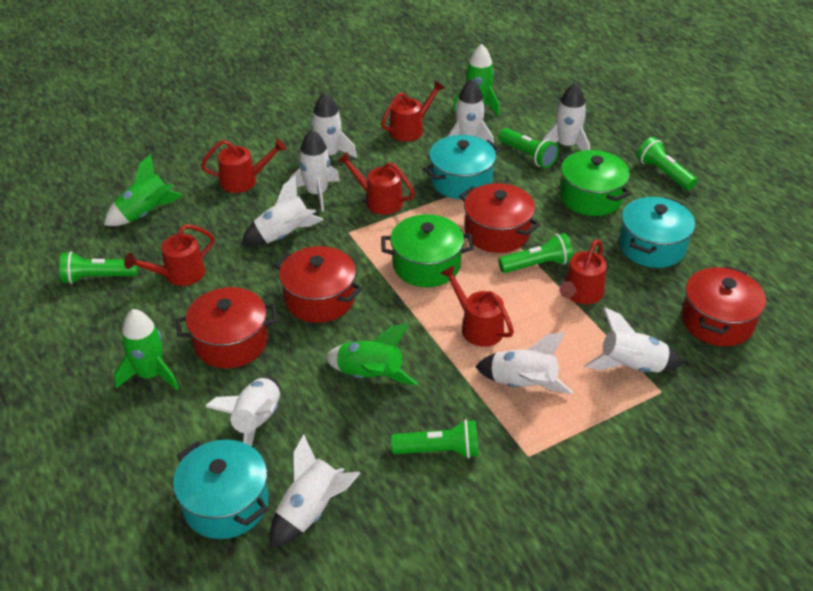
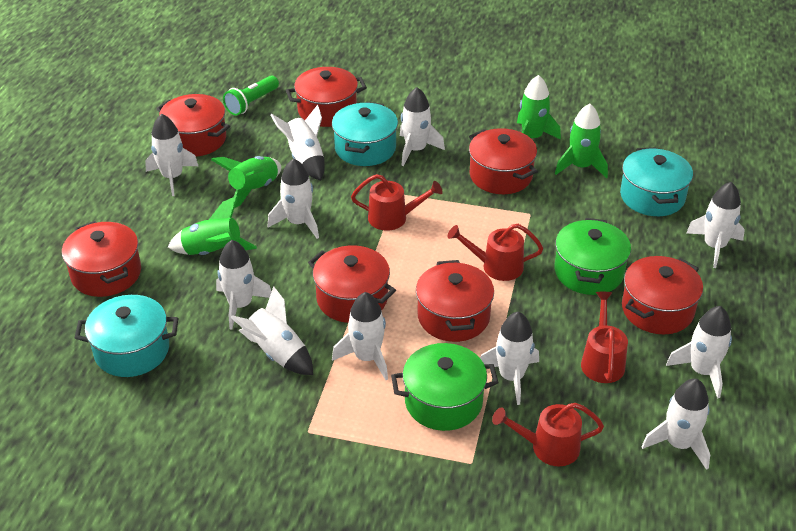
green flashlight: 5 -> 1
red pot: 4 -> 7
red watering can: 6 -> 4
white rocket: 9 -> 11

